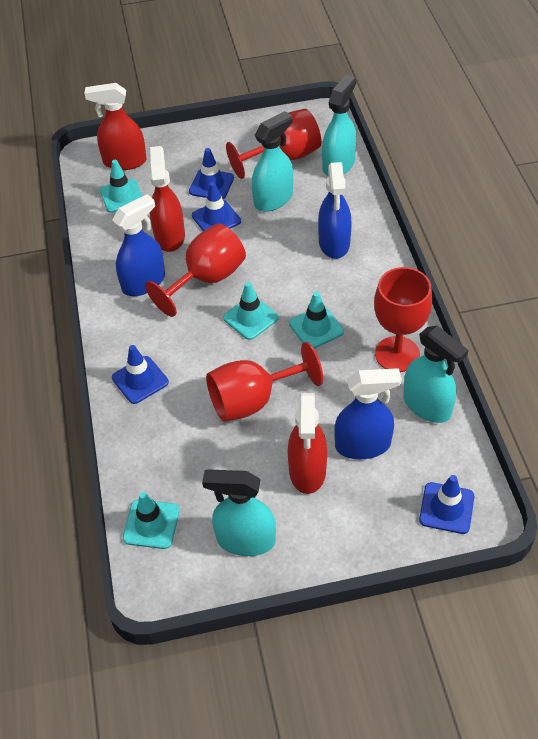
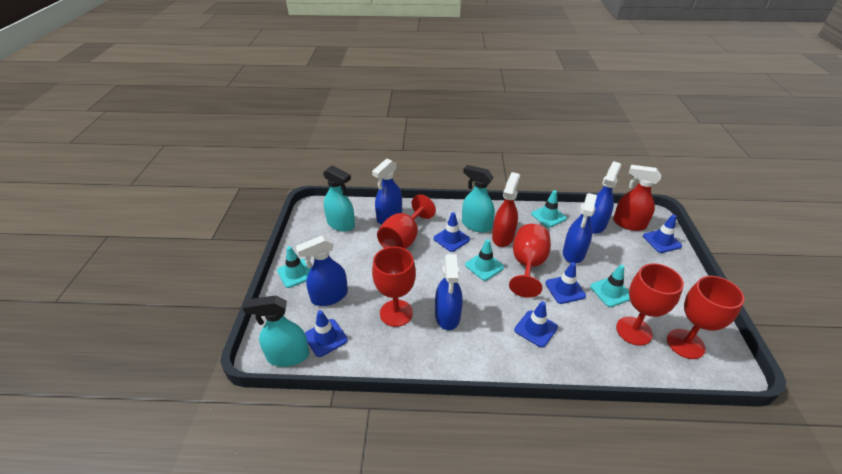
blue spray bottle: 3 -> 5
blue traffic cone: 4 -> 5
red goblet: 4 -> 5
red spray bottle: 3 -> 2
turquoise spray bottle: 4 -> 3

